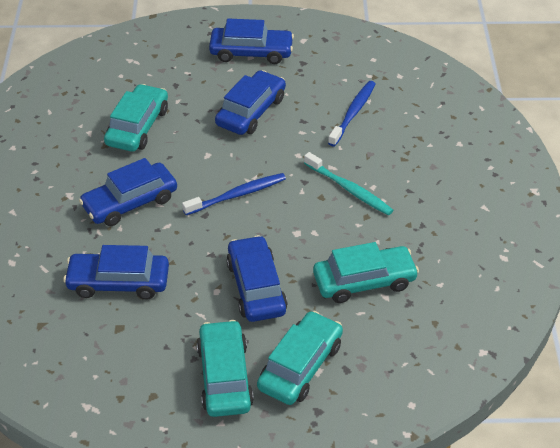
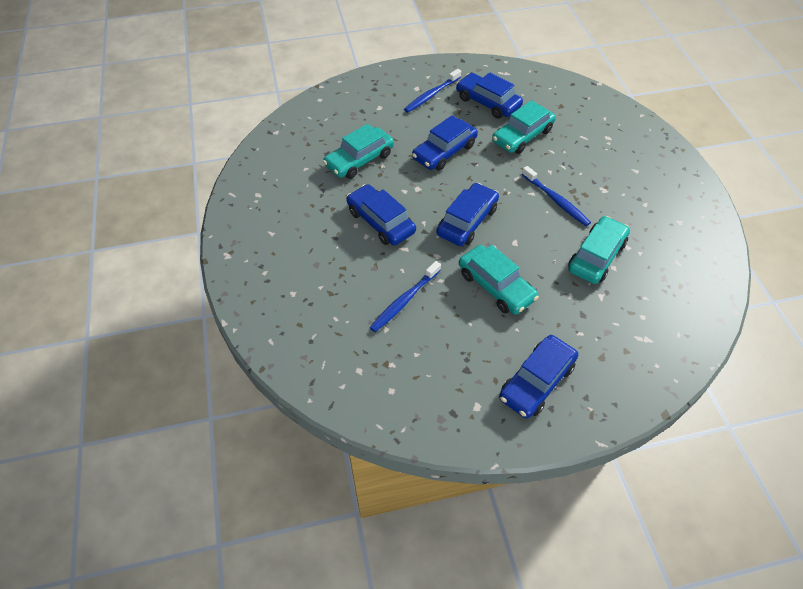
blue toothbrush: 2 -> 3
turquoise toothbrush: 1 -> 0

